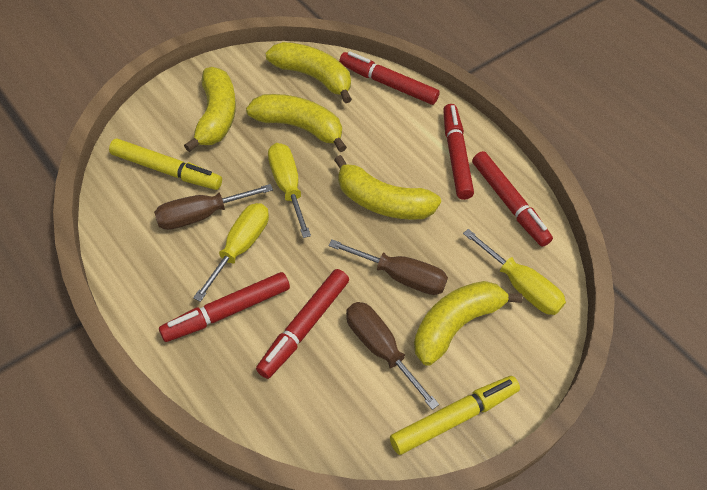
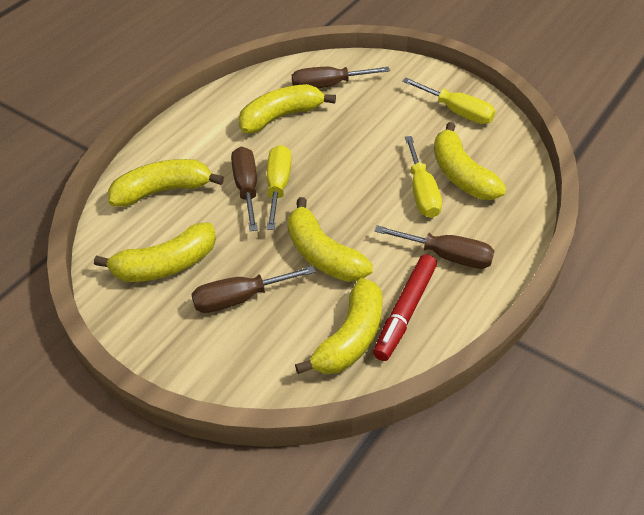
brown screwdriver: 3 -> 4
red marker: 5 -> 1
yellow banana: 5 -> 6
yellow marker: 2 -> 0

